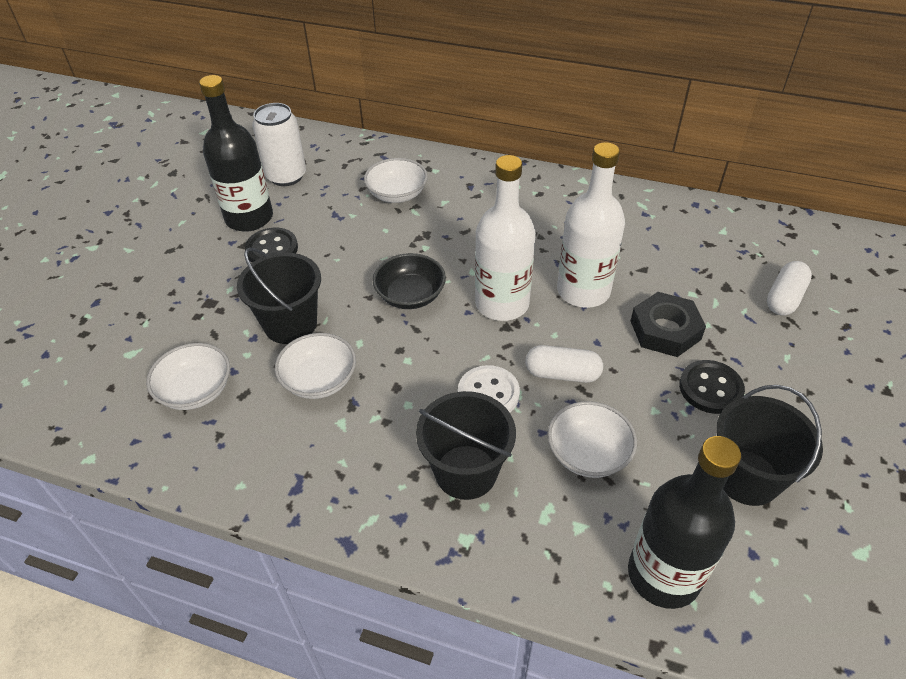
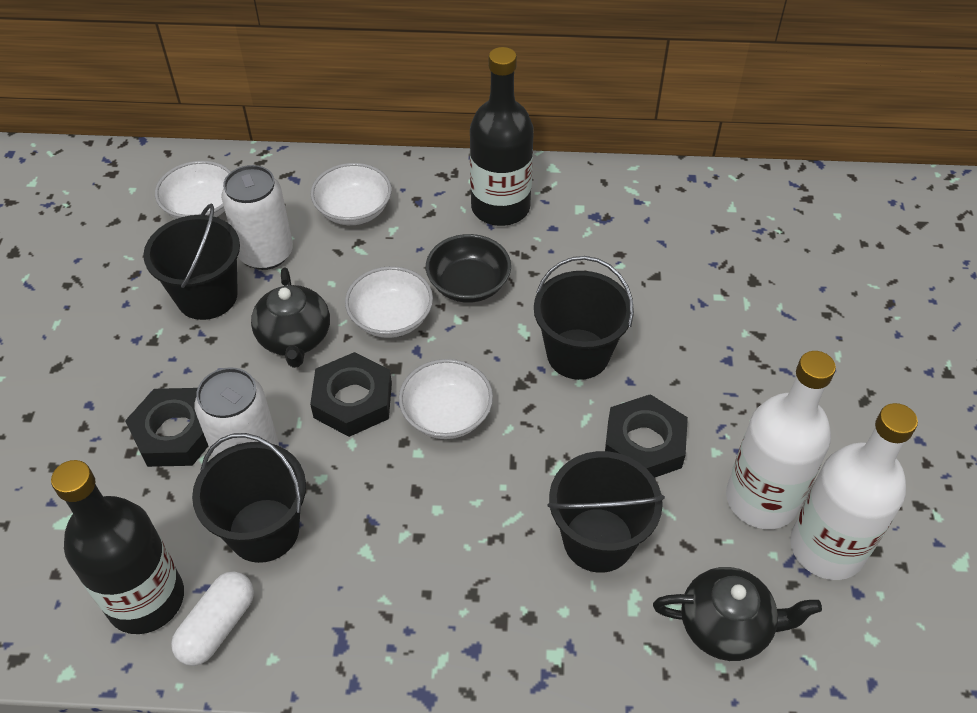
black bucket: 3 -> 4
black button: 2 -> 0
black nut: 1 -> 3
black teapot: 0 -> 2
white button: 1 -> 0
white can: 1 -> 2
white capsule: 2 -> 1

